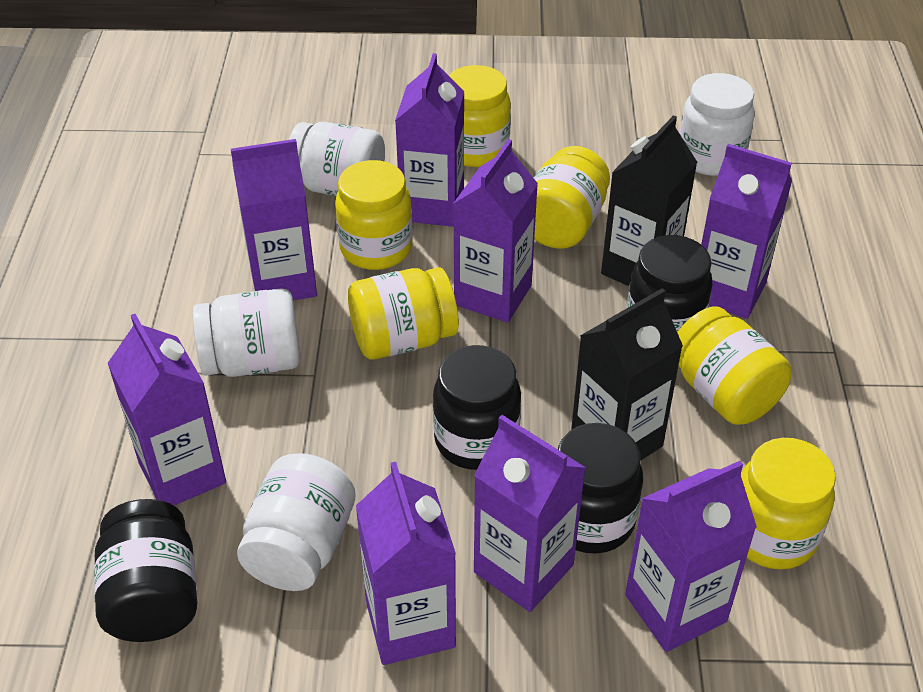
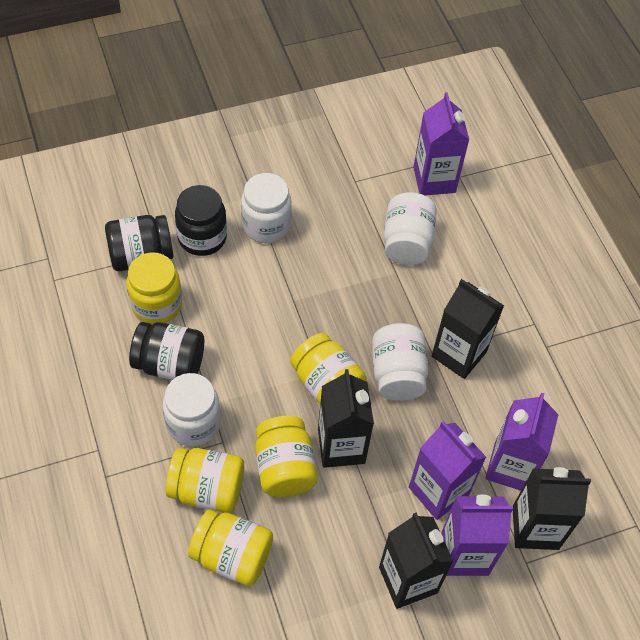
black carton: 2 -> 4
black jar: 4 -> 3
purple carton: 8 -> 4
yellow jar: 6 -> 5

